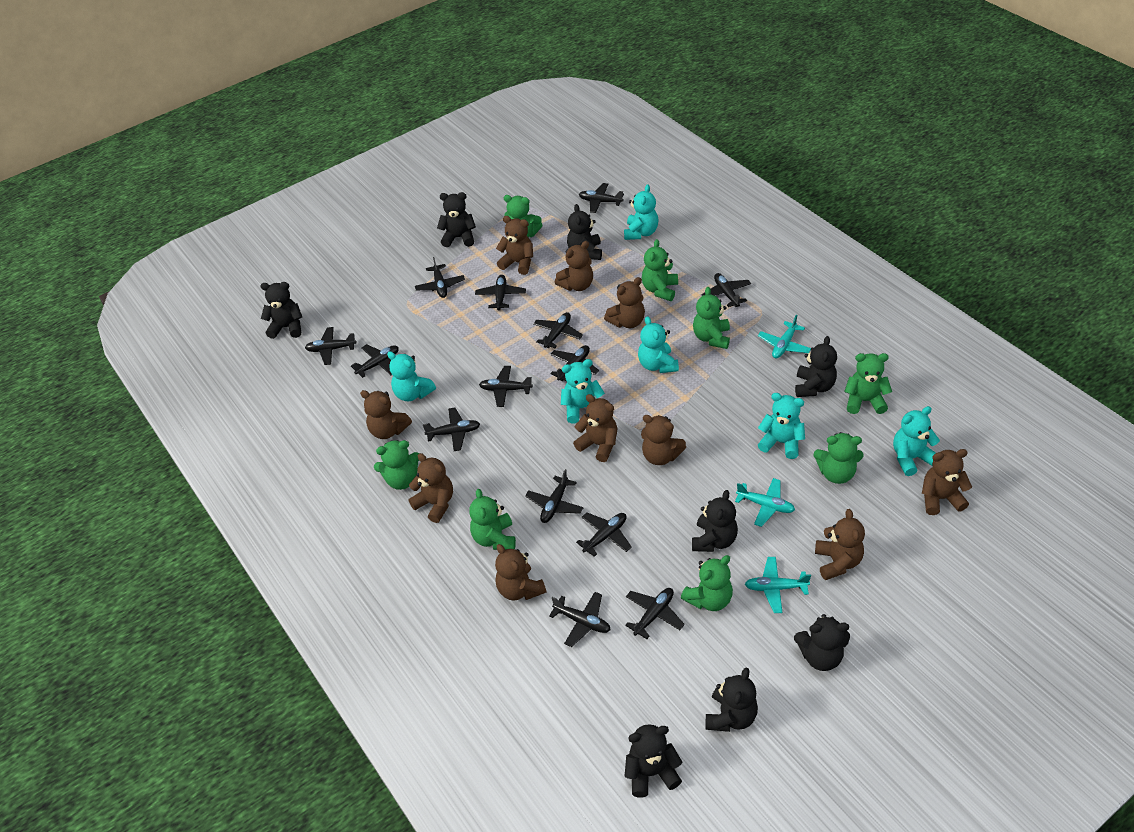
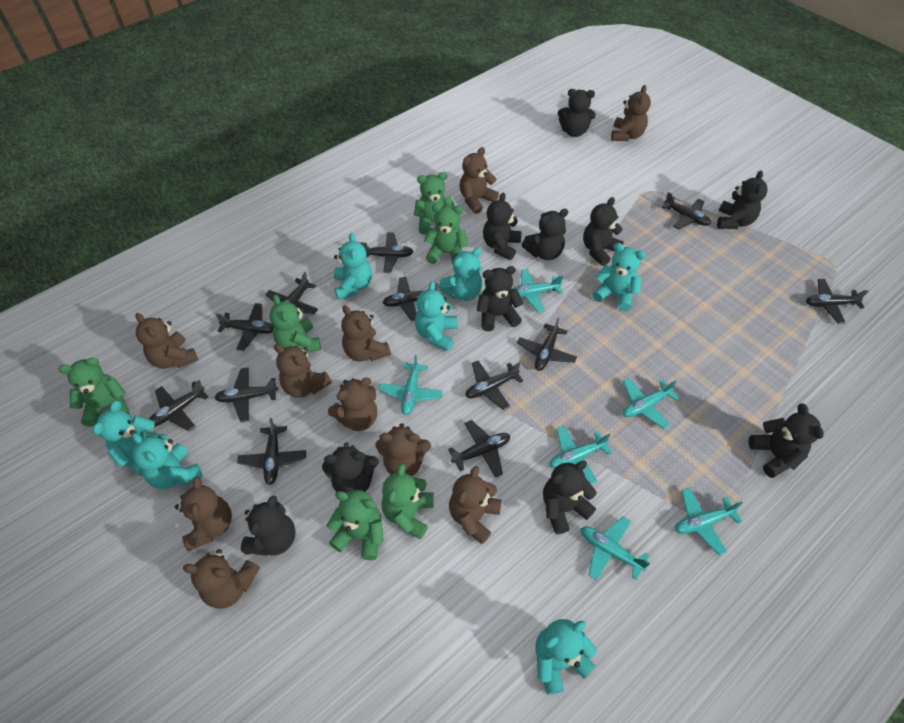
black plane: 14 -> 12
black teddy bear: 8 -> 10
green teddy bear: 8 -> 6
turquoise plane: 3 -> 6
turquoise teddy bear: 6 -> 7

